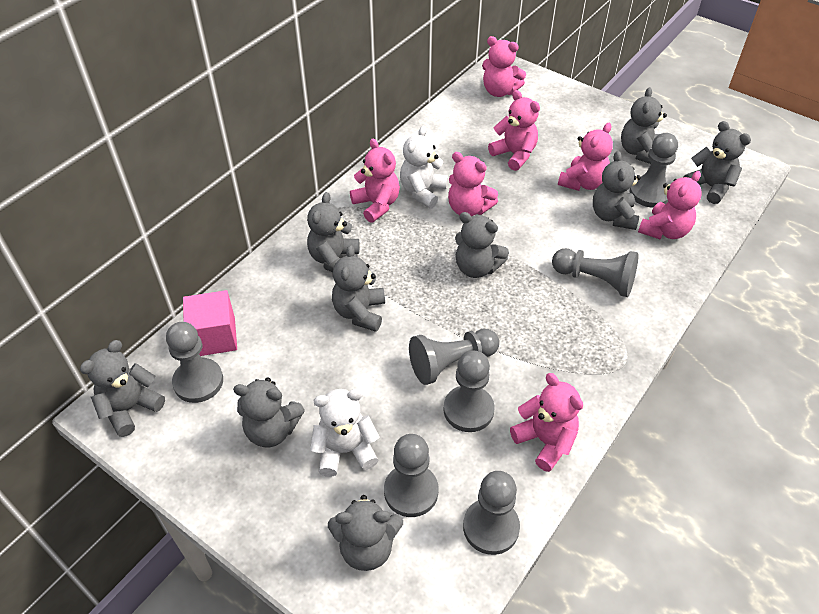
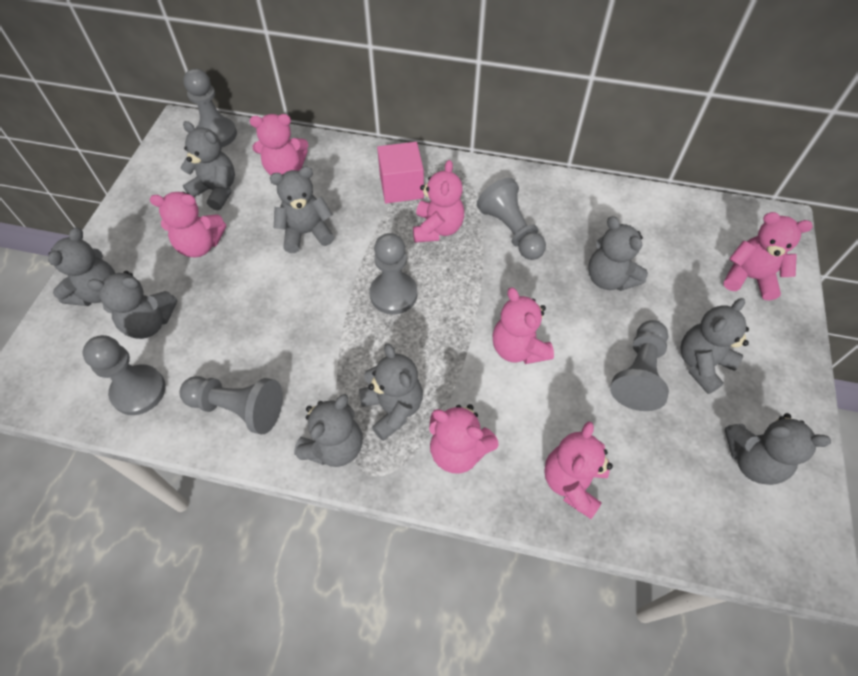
grey pawn: 7 -> 6
white teddy bear: 2 -> 0

